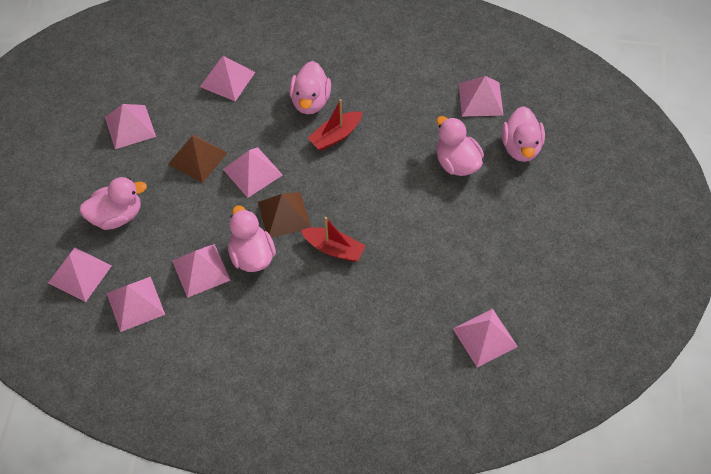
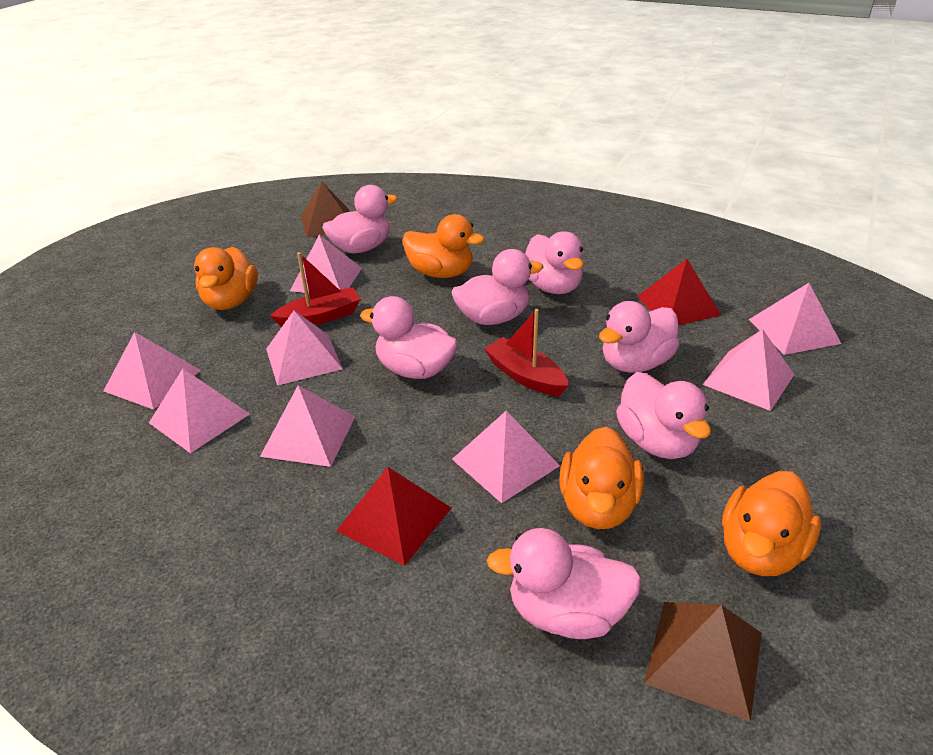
orange duck: 0 -> 4
pink duck: 5 -> 7
red pyramid: 0 -> 2

